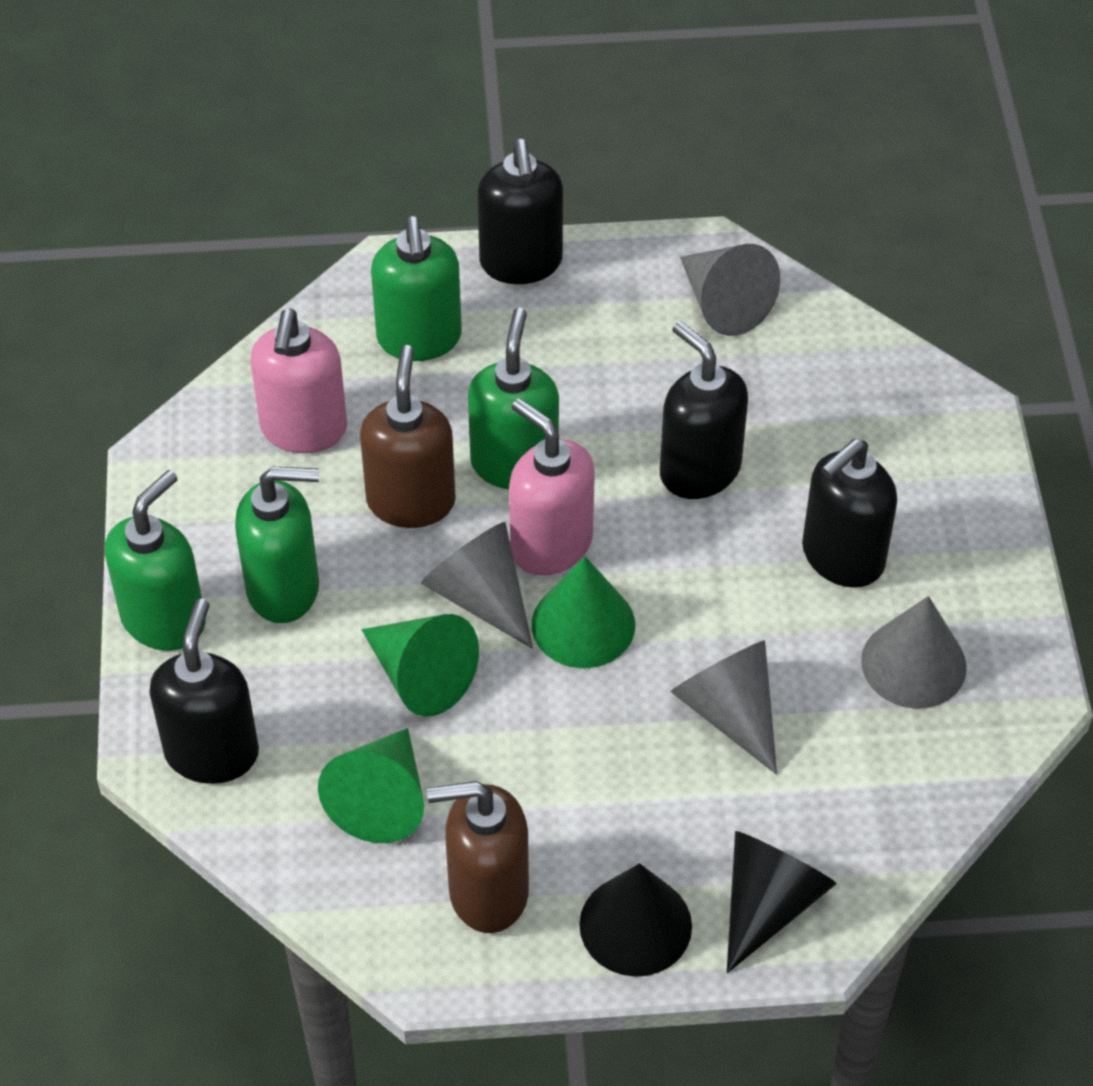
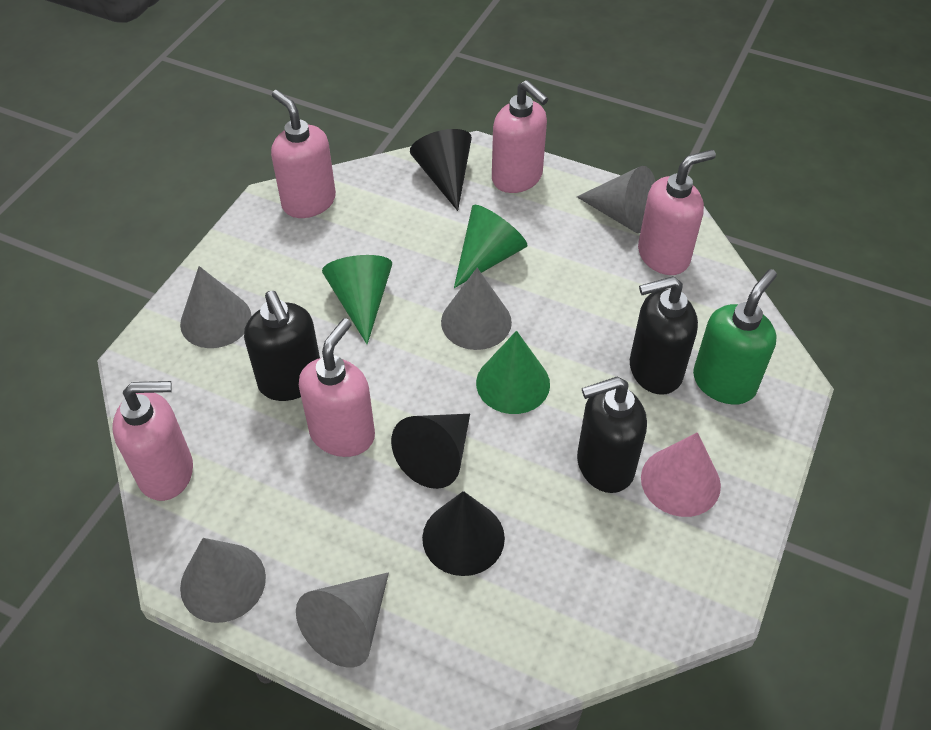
black cone: 2 -> 3
black soap dispenser: 4 -> 3
brown soap dispenser: 2 -> 0
green soap dispenser: 4 -> 1
grey cone: 4 -> 5
pink cone: 0 -> 1
pink soap dispenser: 2 -> 5

